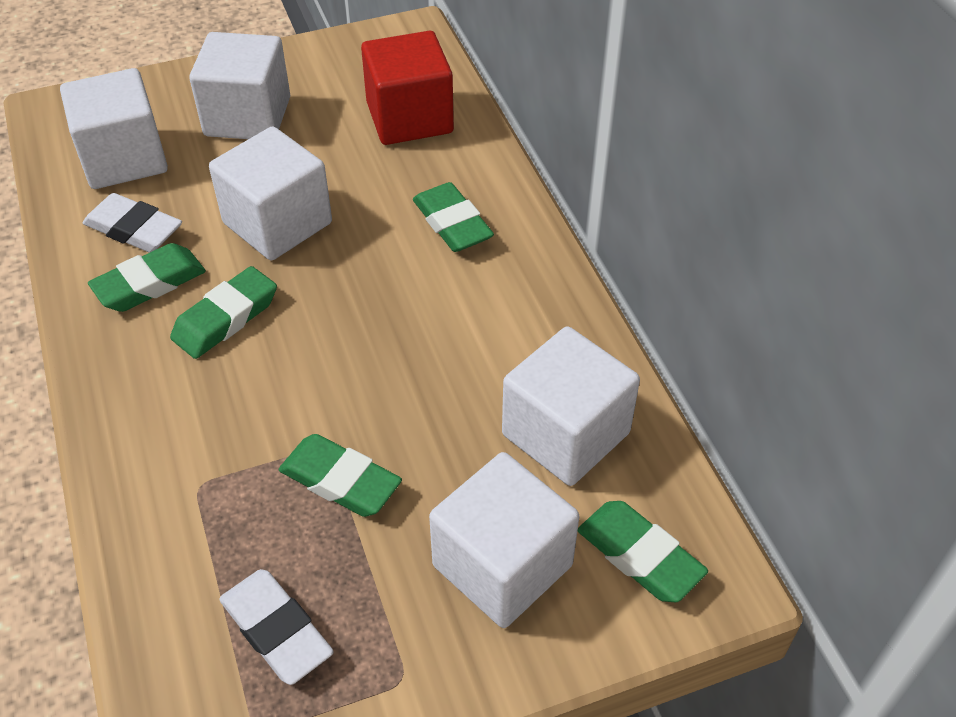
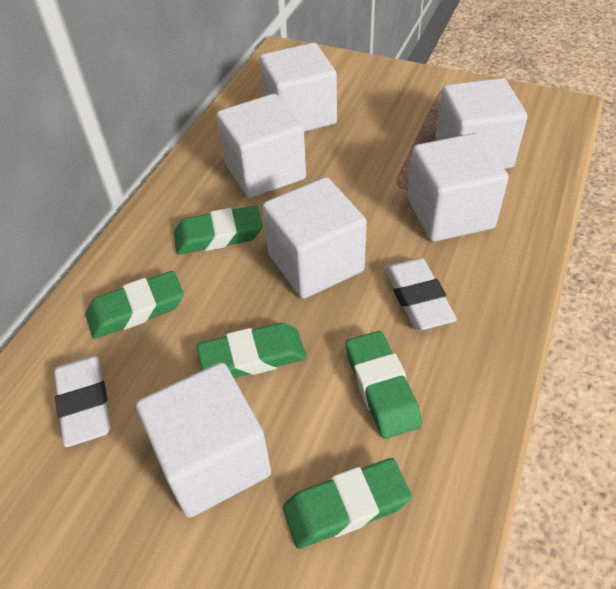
red cube: 1 -> 0
white cube: 5 -> 6

